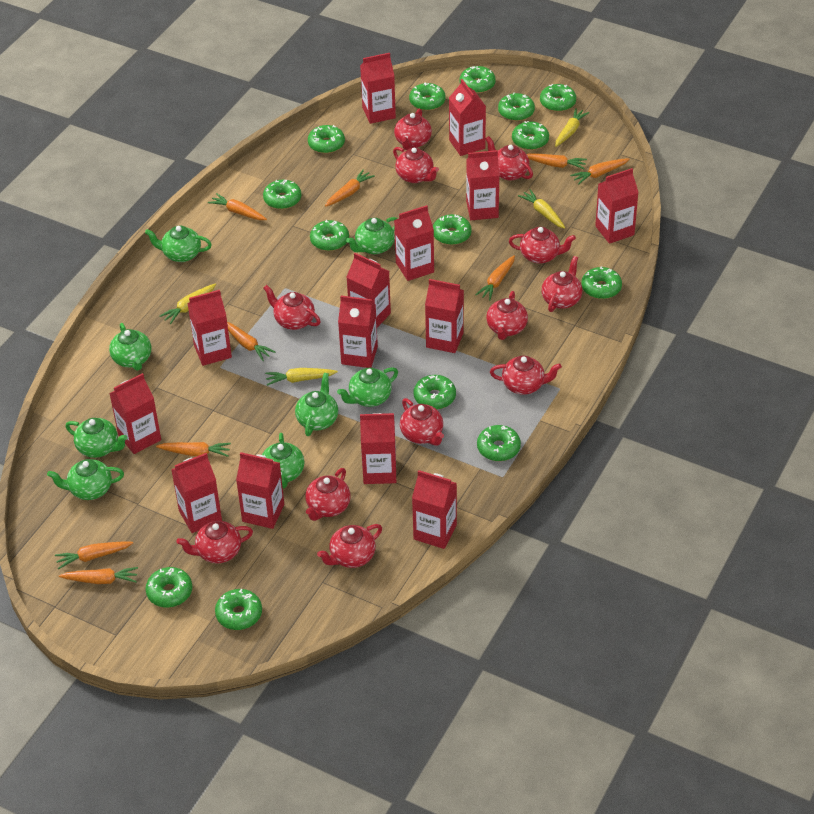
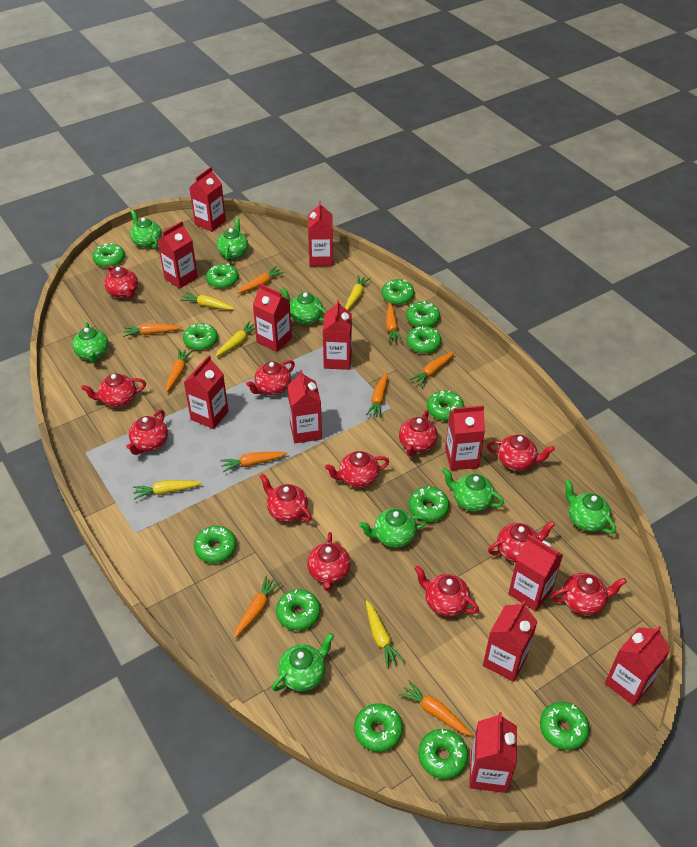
green donut: 14 -> 13
red carton: 14 -> 12
yellow carrot: 4 -> 5

